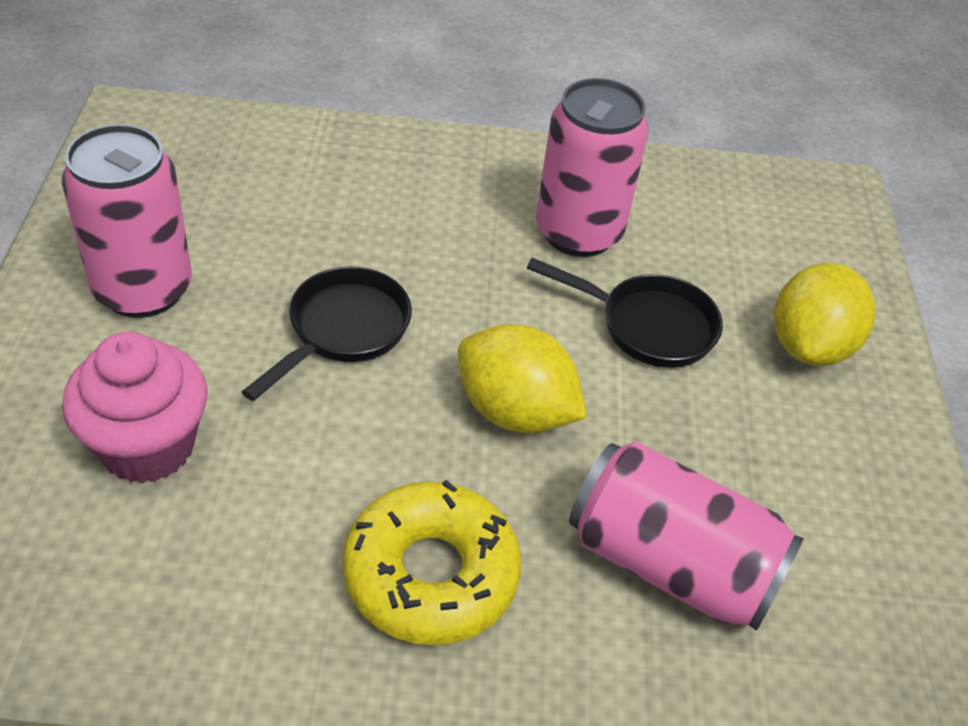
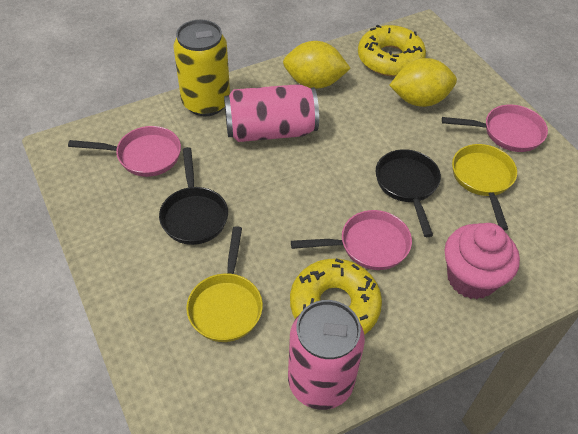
pink can: 3 -> 2
pink pan: 0 -> 3
yellow can: 0 -> 1
yellow donut: 1 -> 2
yellow pan: 0 -> 2

